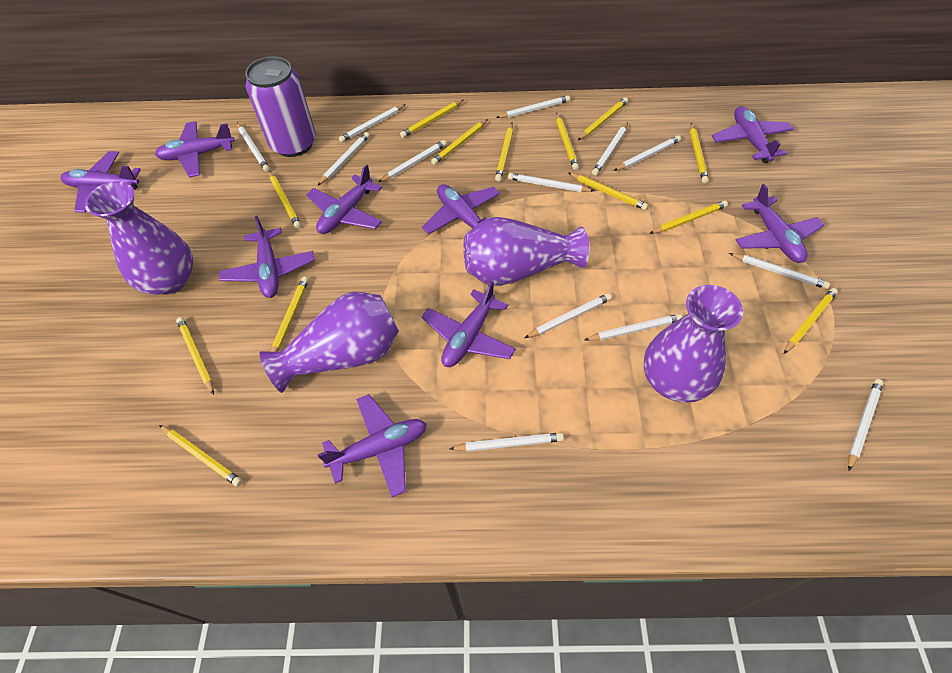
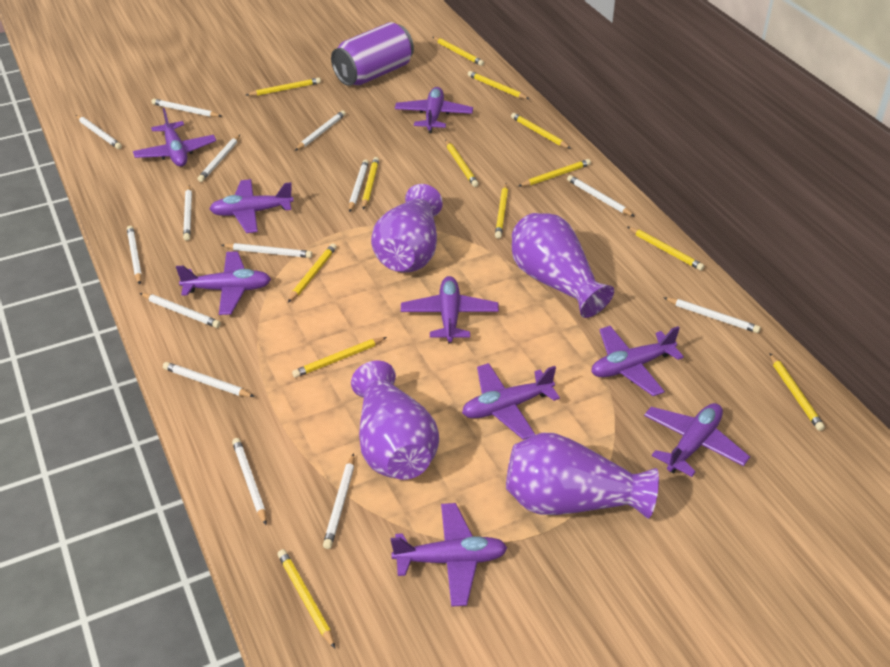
white pencil: 13 -> 14

